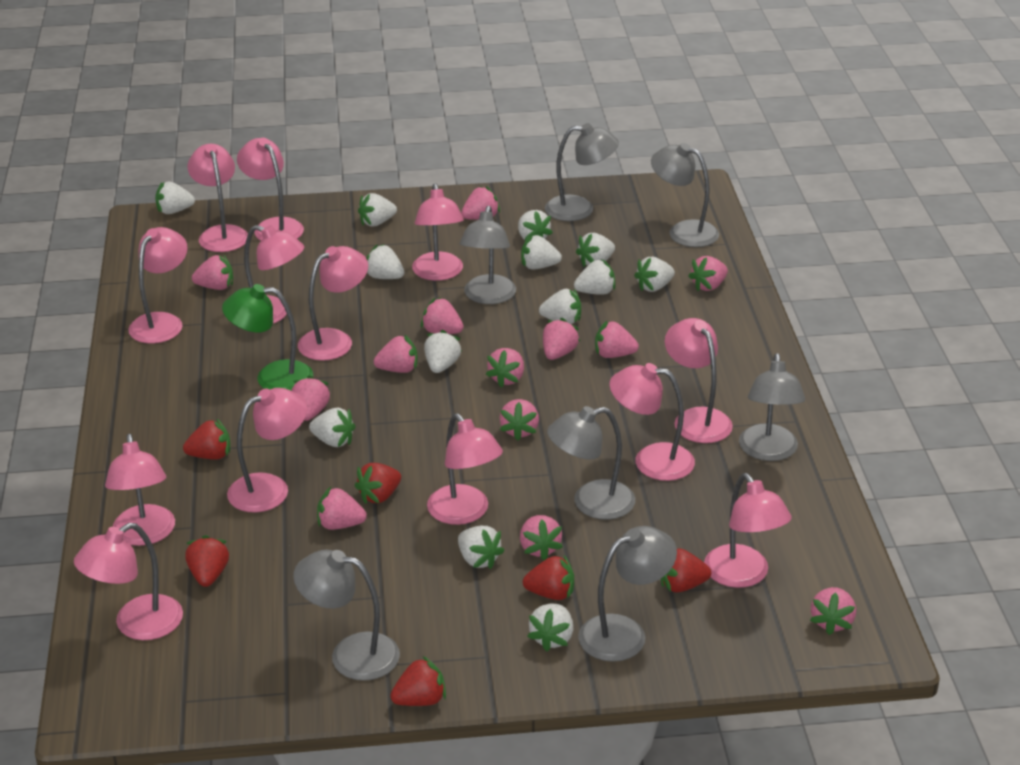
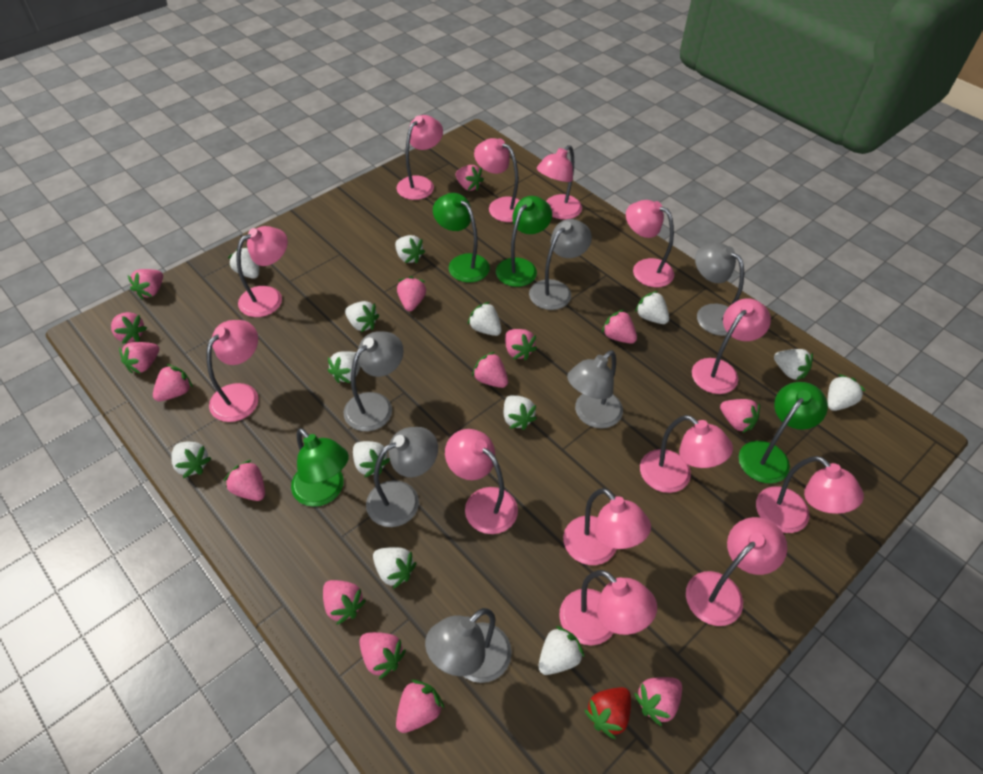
green lamp: 1 -> 4
grey lamp: 7 -> 6
pink strawberry: 13 -> 15
red strawberry: 6 -> 1

